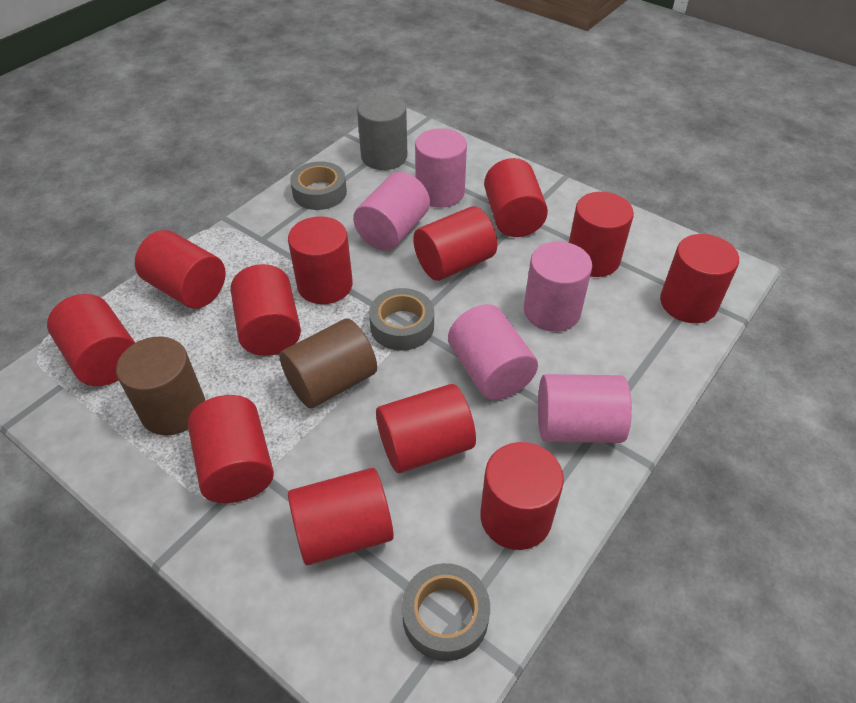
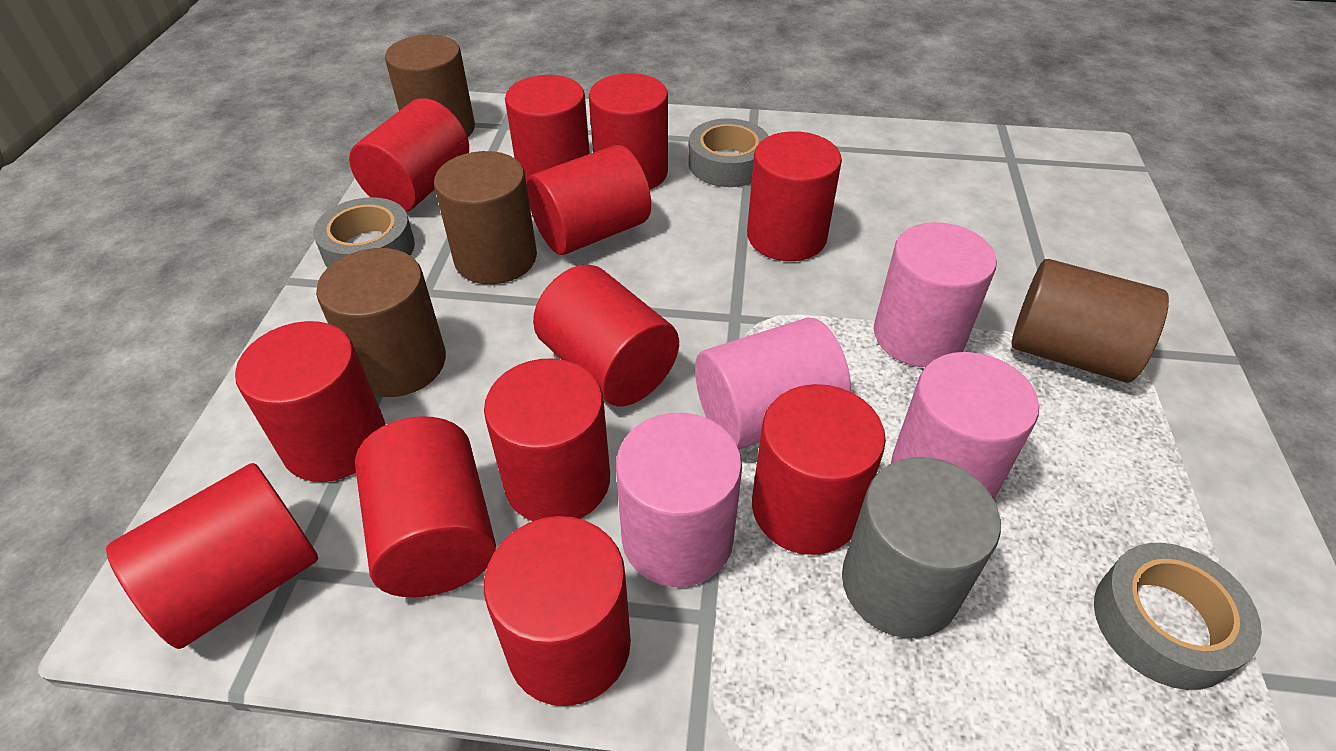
brown cylinder: 2 -> 4
pink cylinder: 5 -> 4

